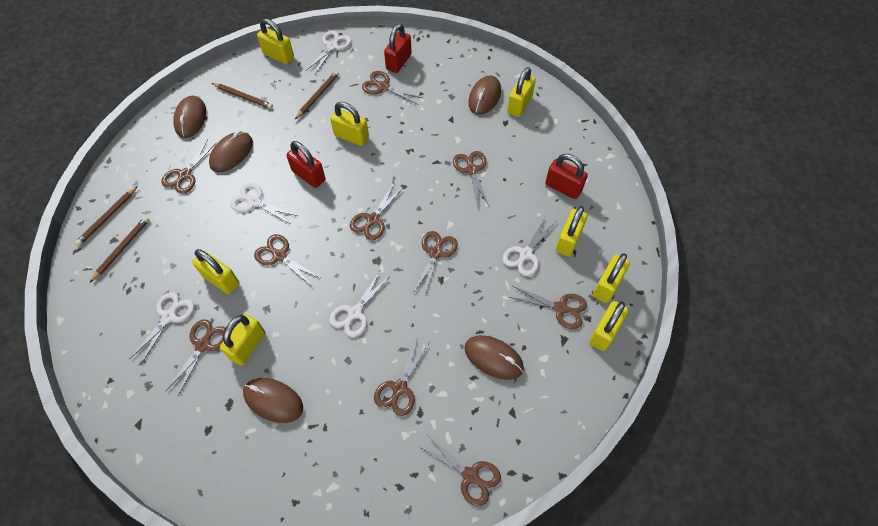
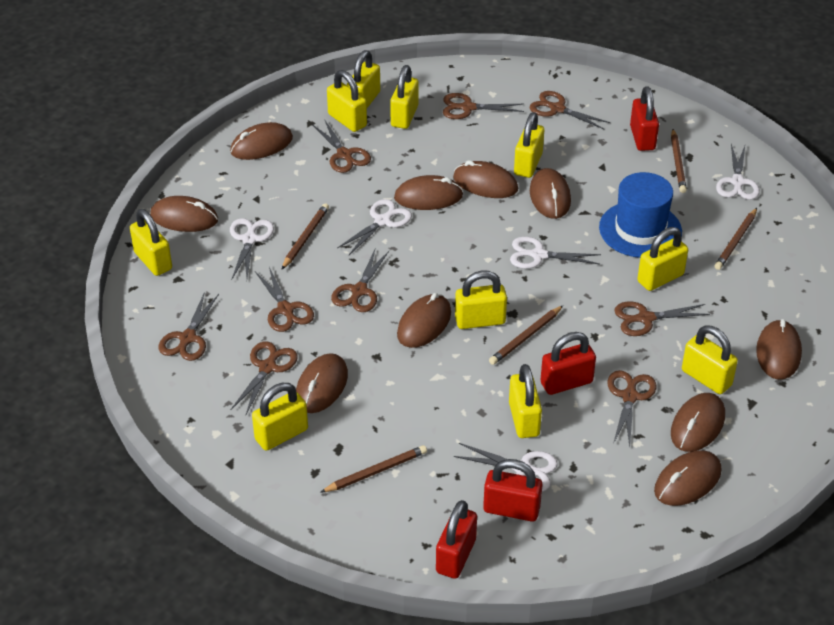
blue hat: 0 -> 1
brown mouse: 5 -> 10
brown pencil: 4 -> 5
brown scissors: 10 -> 9
red padlock: 3 -> 4
yellow padlock: 8 -> 10

